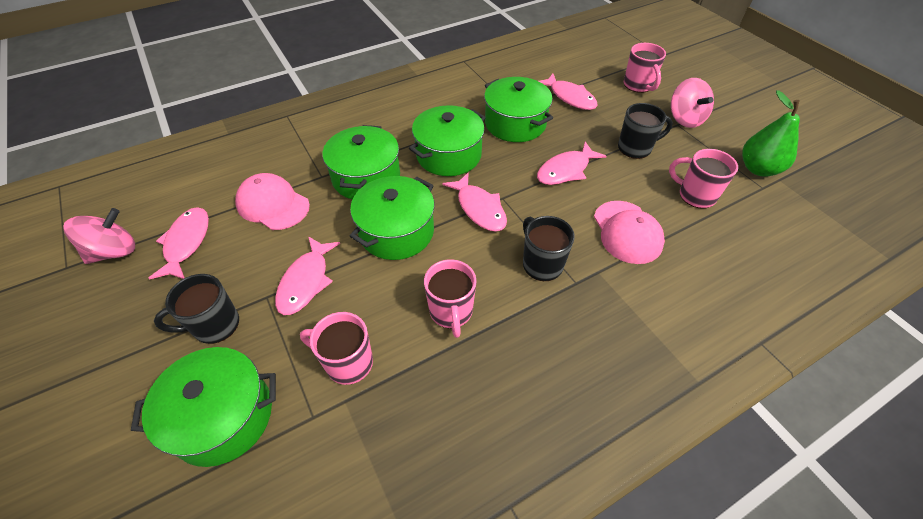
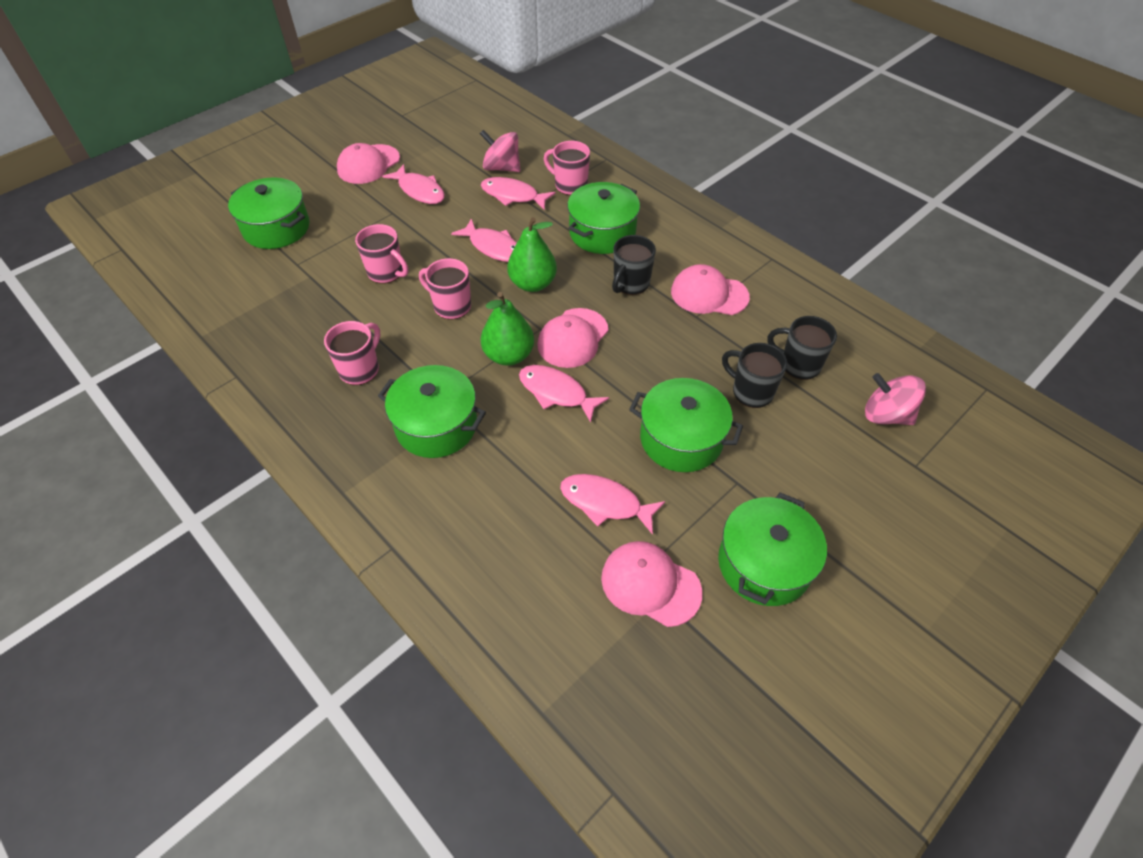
green pear: 1 -> 2
pink cap: 2 -> 4

